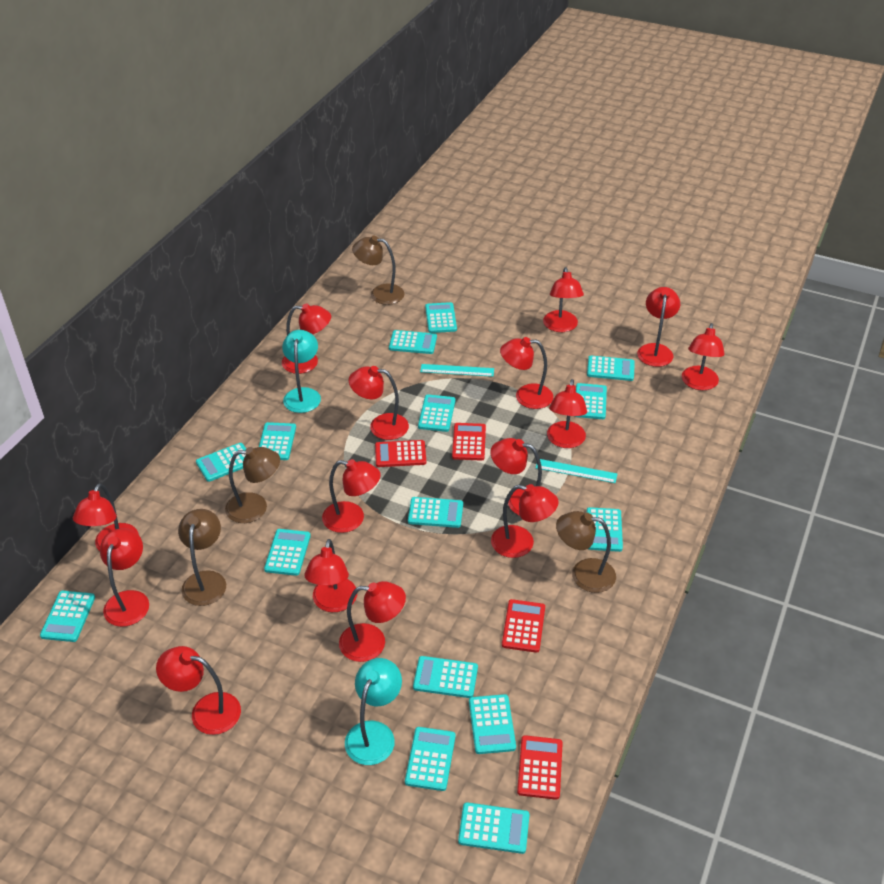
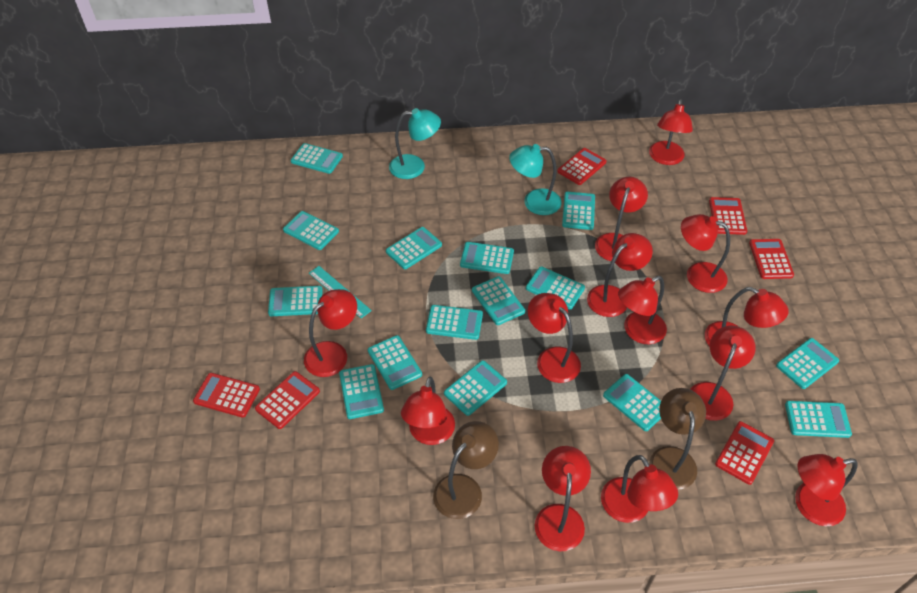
brown lamp: 4 -> 2
red calculator: 4 -> 6
red lamp: 15 -> 13
turquoise ruler: 2 -> 1

